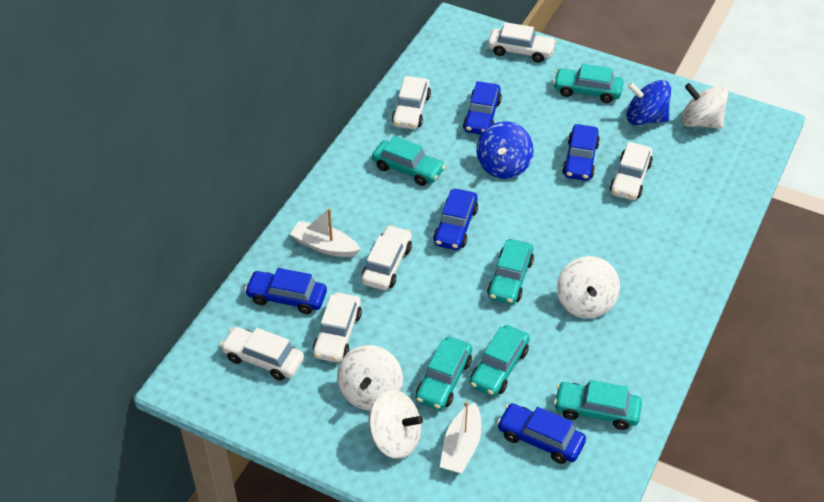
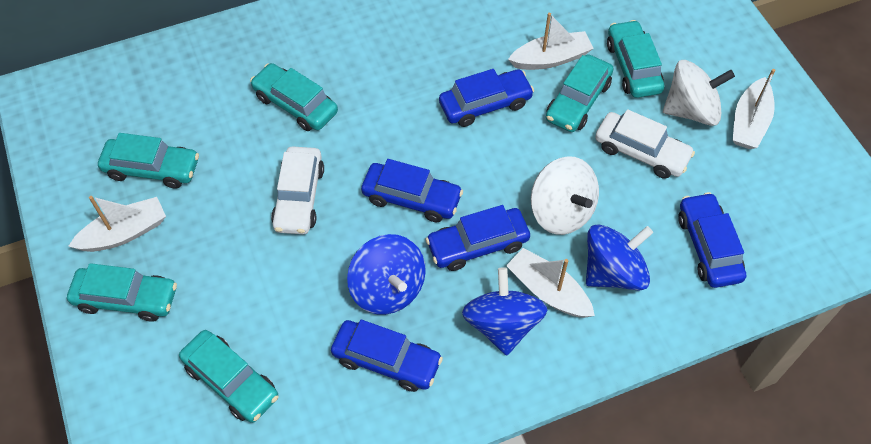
blue spinning top: 2 -> 3
white boat: 2 -> 4
white car: 6 -> 2
white spinning top: 4 -> 2

